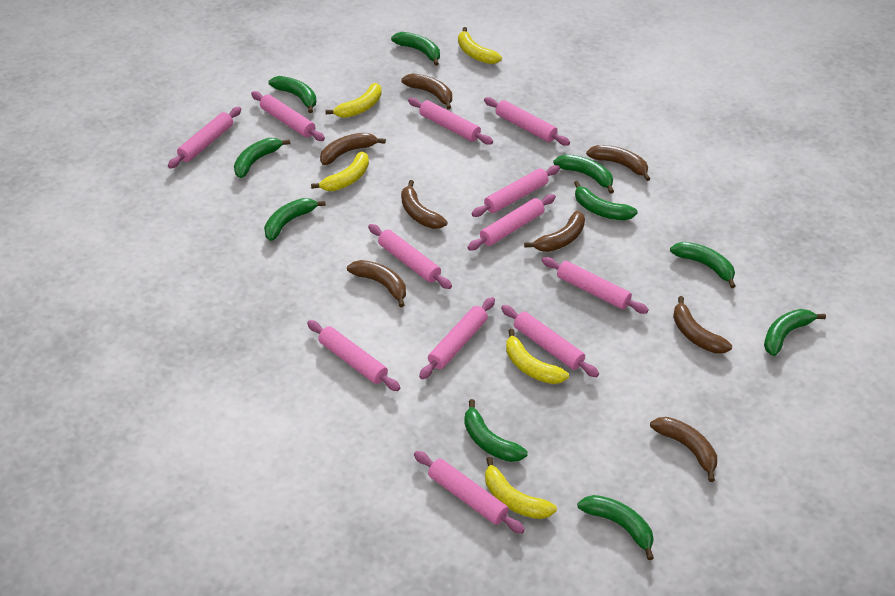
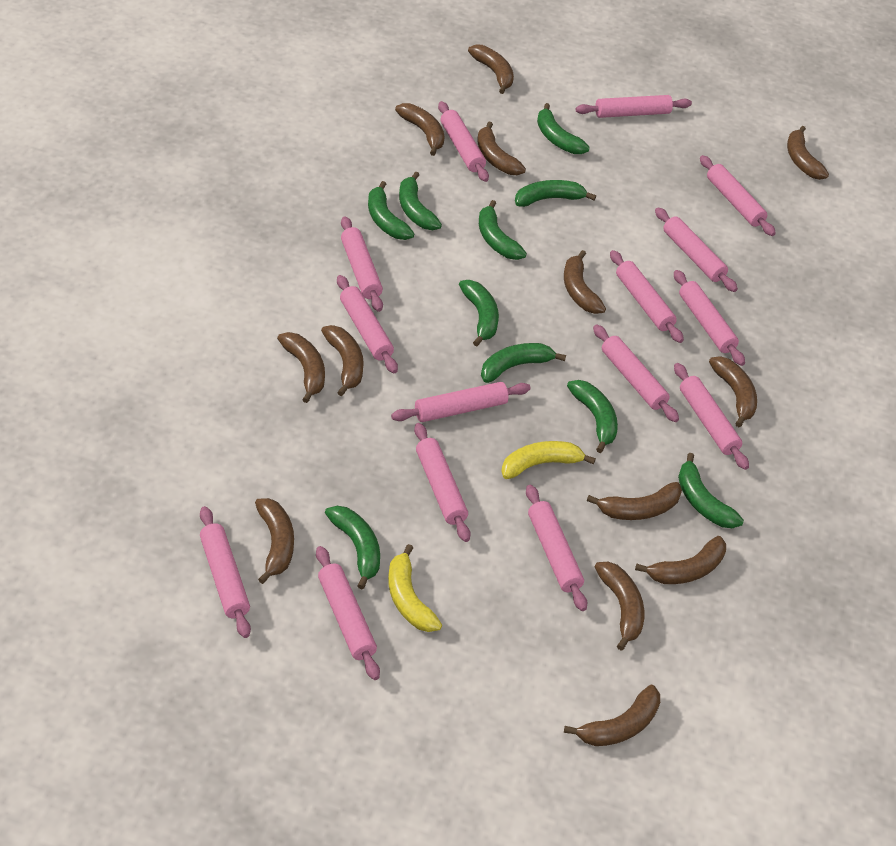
brown banana: 8 -> 13
pink rolling pin: 12 -> 15
yellow banana: 5 -> 2

